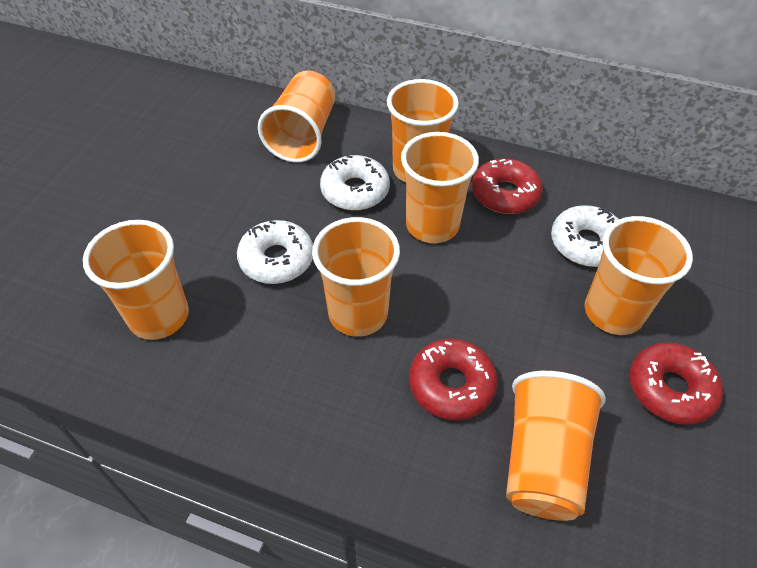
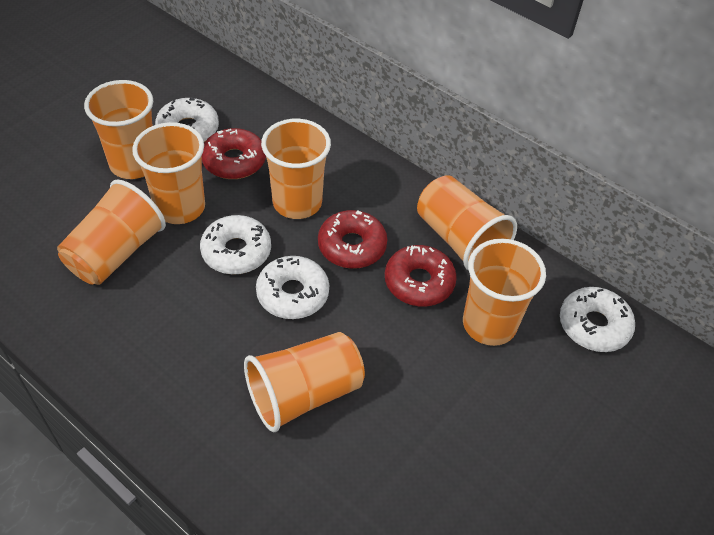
white donut: 3 -> 4

